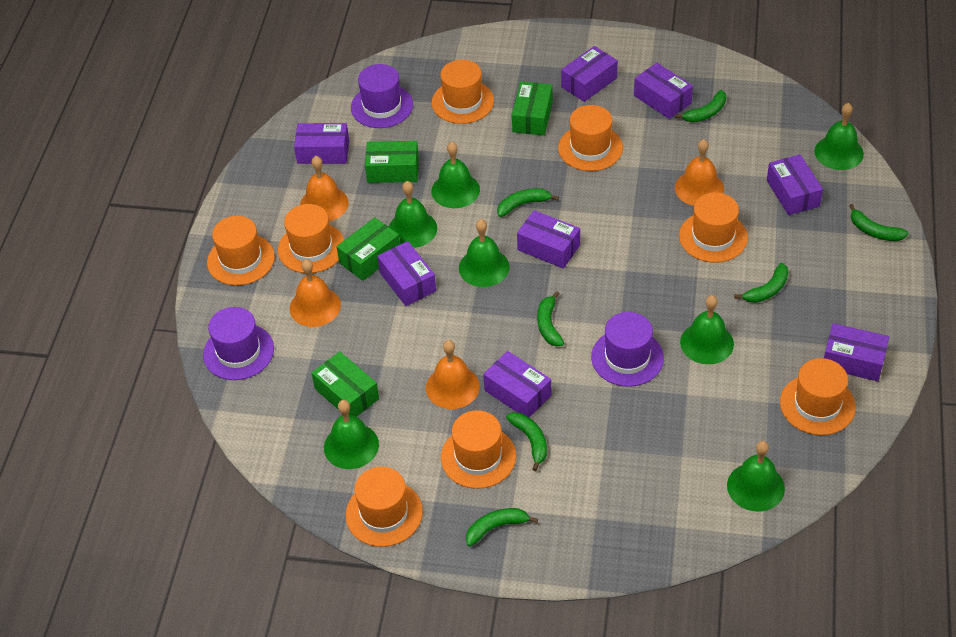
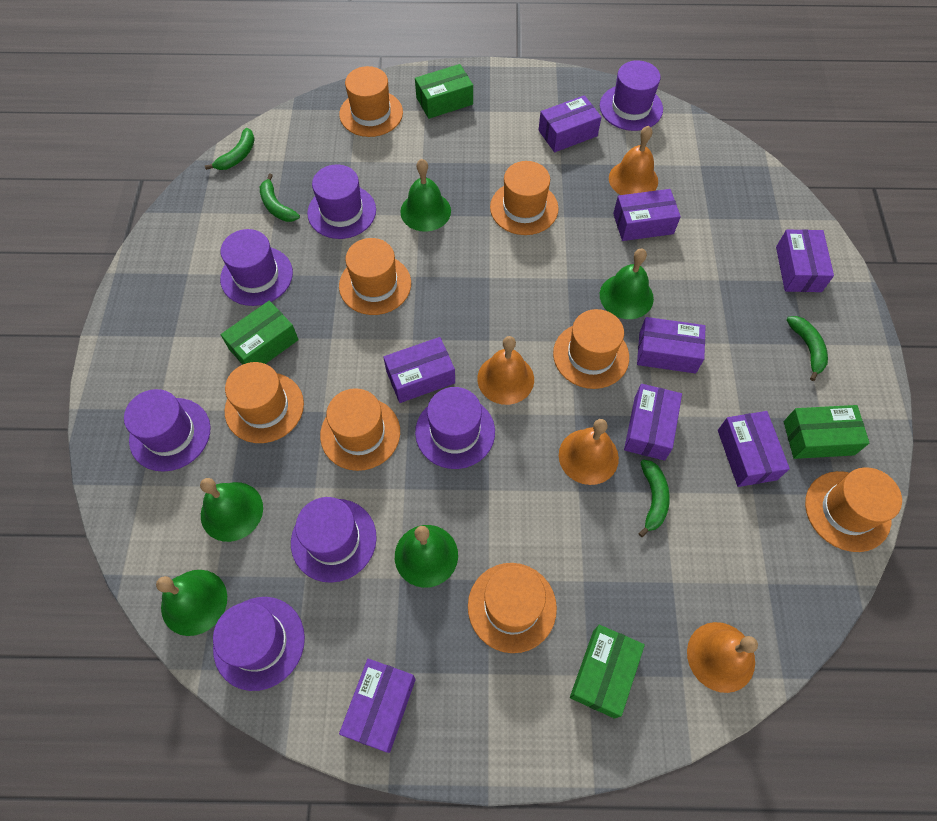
green banana: 7 -> 4
green bell: 7 -> 5
purple hat: 3 -> 7

